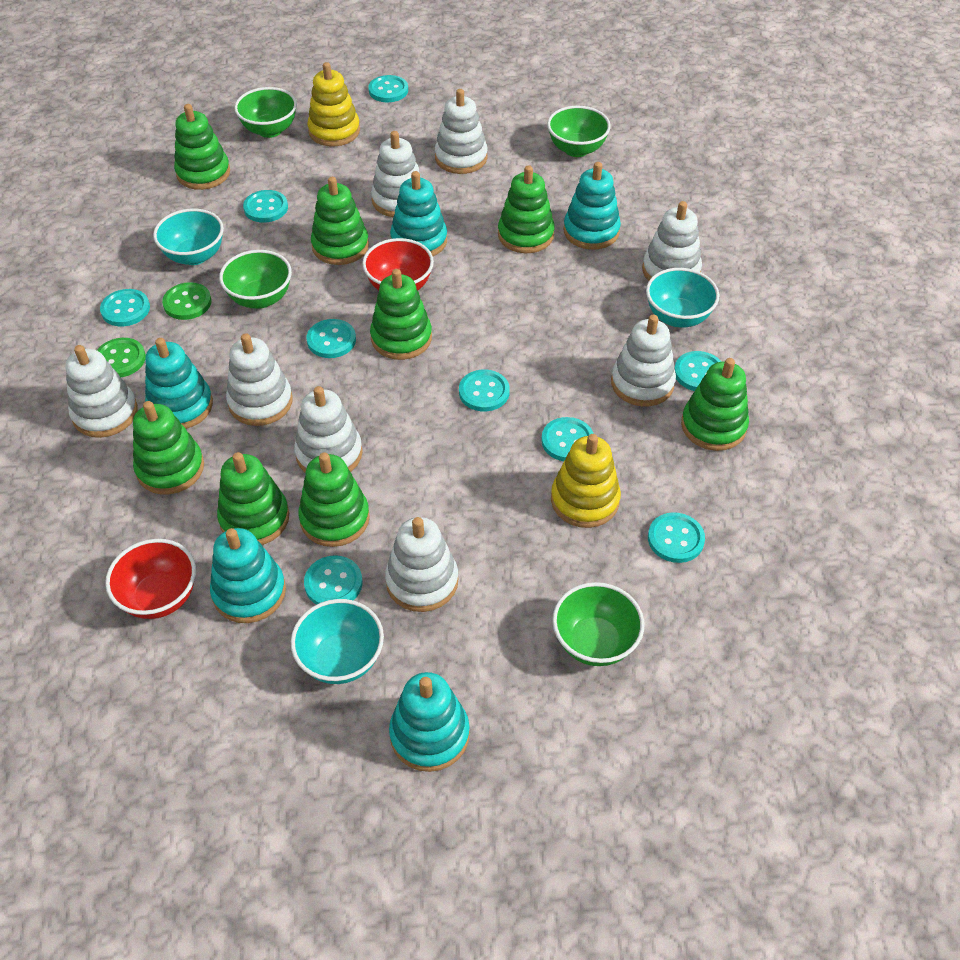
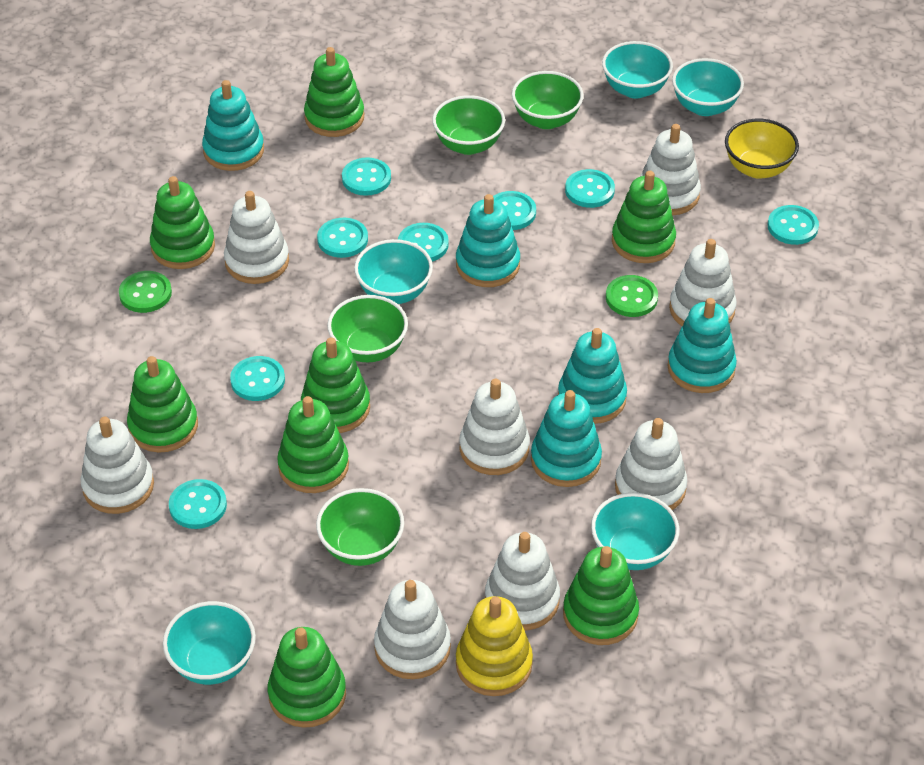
red bowl: 2 -> 0
turquoise bowl: 3 -> 5
turquoise button: 9 -> 8
yellow bowl: 0 -> 1
yellow stacking toy: 2 -> 1

